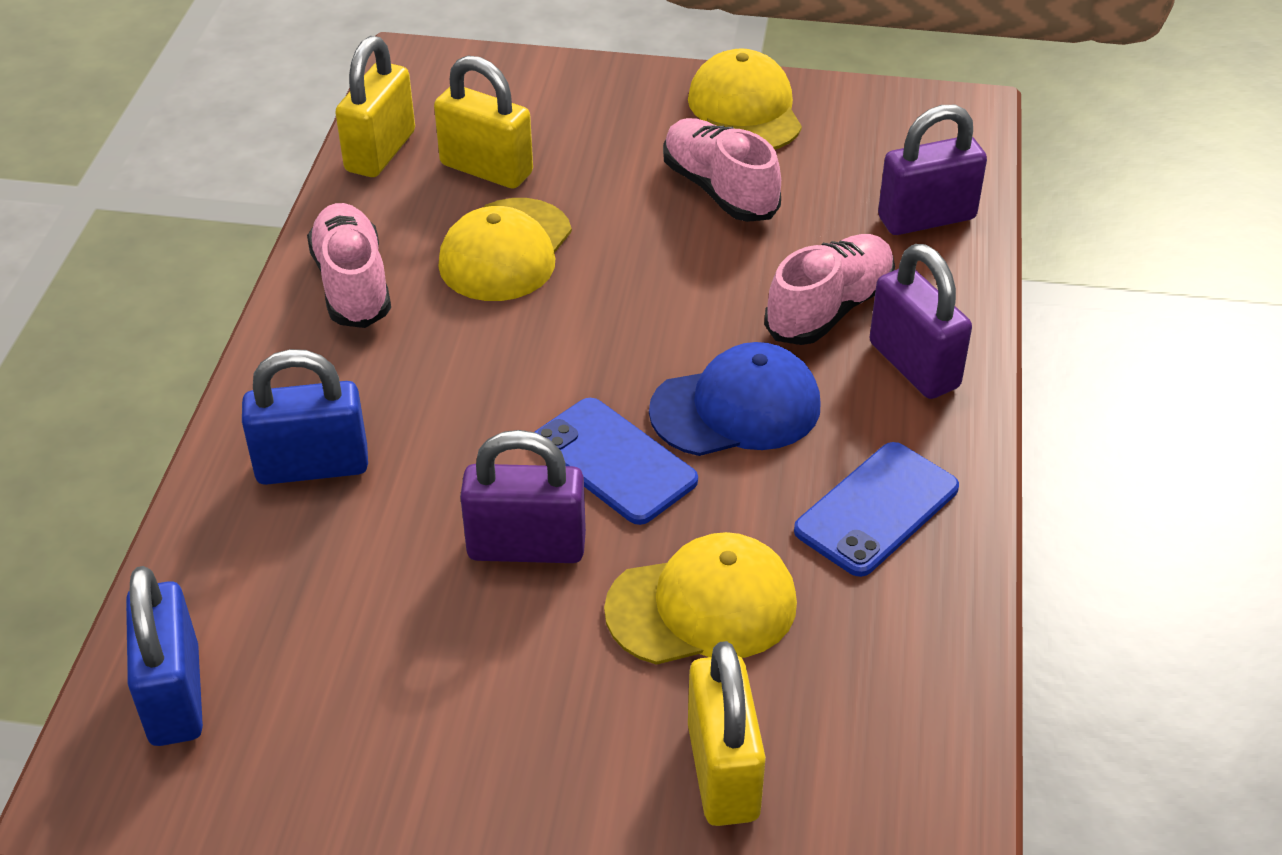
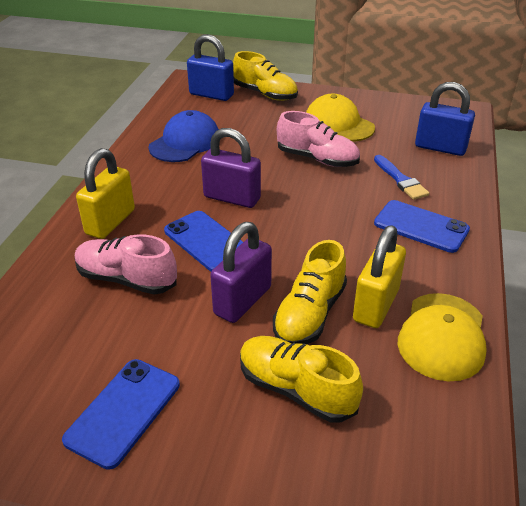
blue brush: 0 -> 1
blue phone: 2 -> 3
pink shoe: 3 -> 2
purple padlock: 3 -> 2
yellow cap: 3 -> 2
yellow padlock: 3 -> 2
yellow shoe: 0 -> 3

